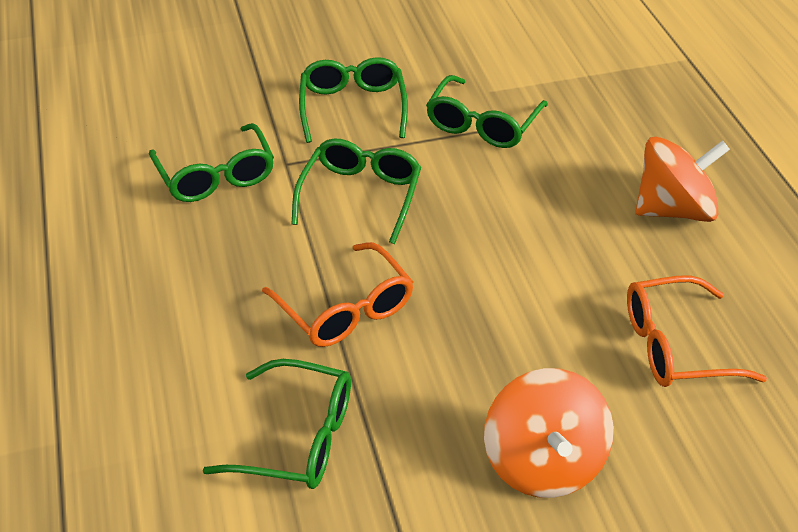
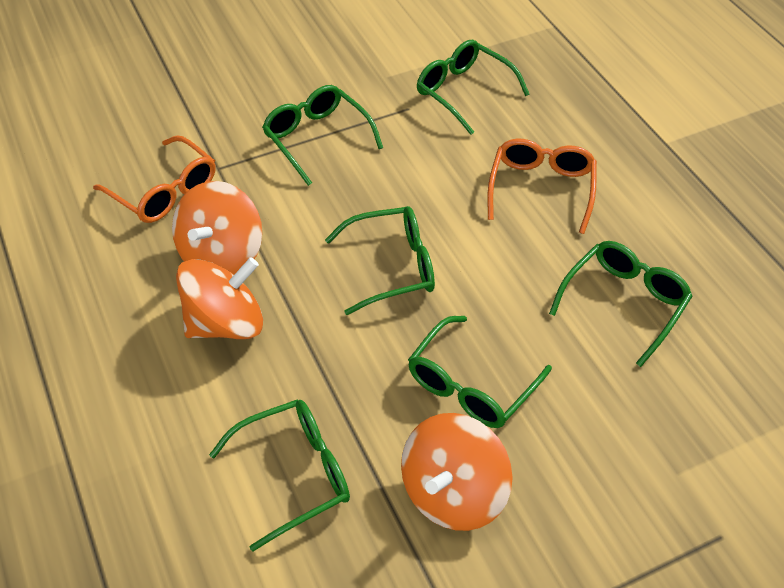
green glasses: 5 -> 6
orange spinning top: 2 -> 3

